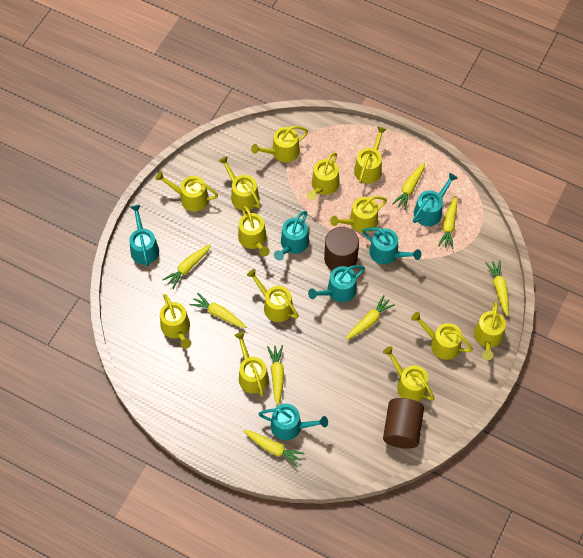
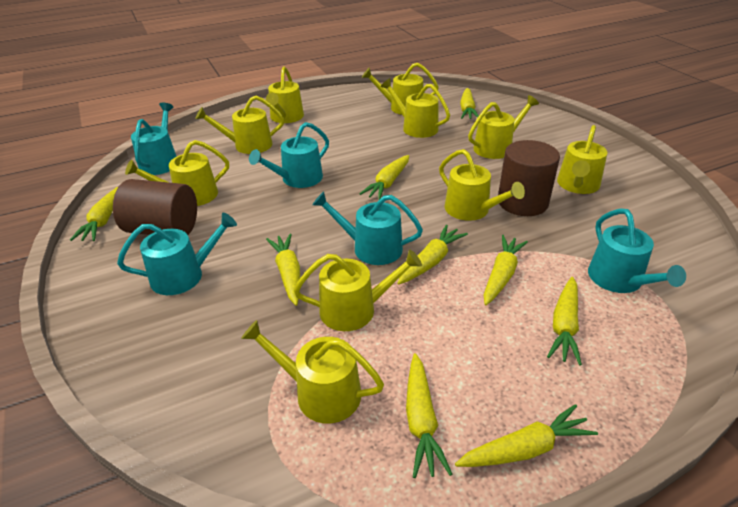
turquoise watering can: 6 -> 5
yellow carrot: 8 -> 9
yellow watering can: 13 -> 10

